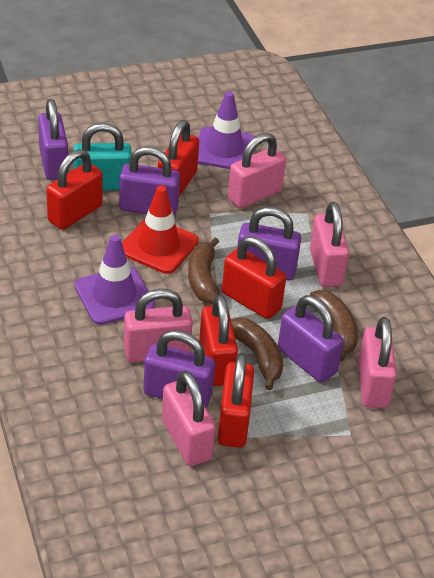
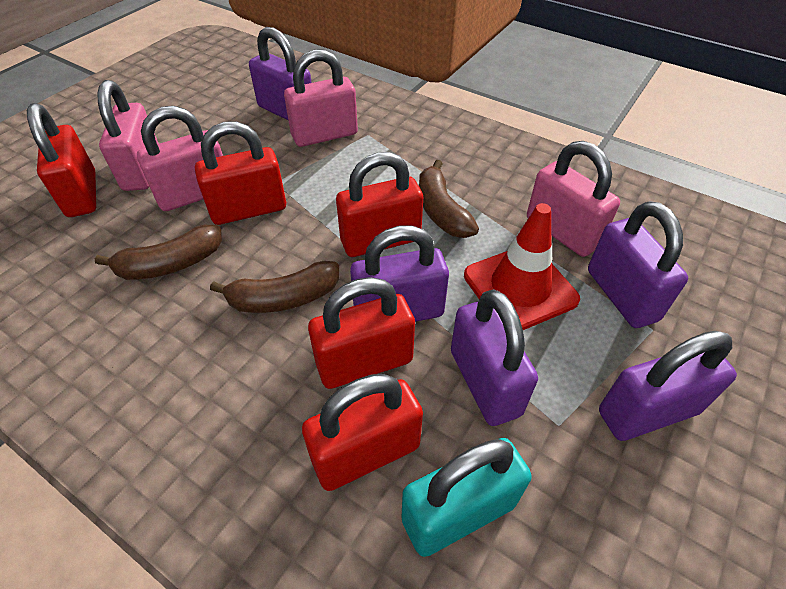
pink padlock: 5 -> 4
purple traffic cone: 2 -> 0

